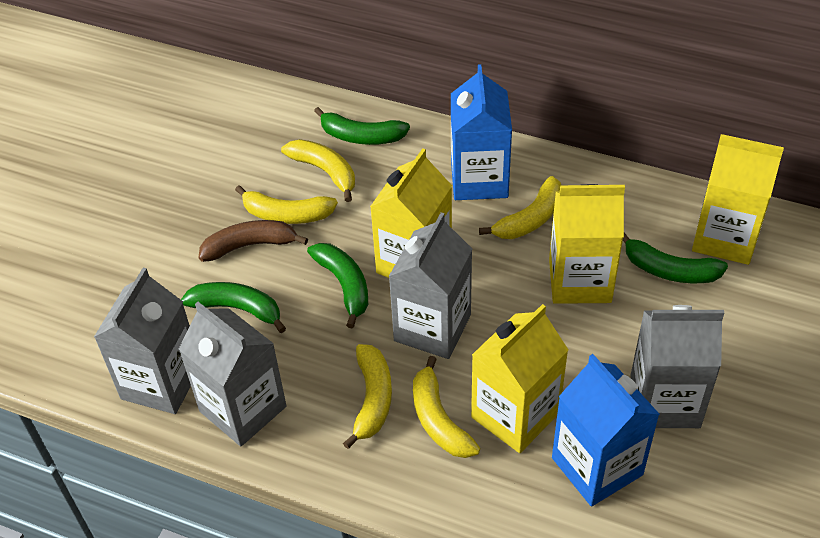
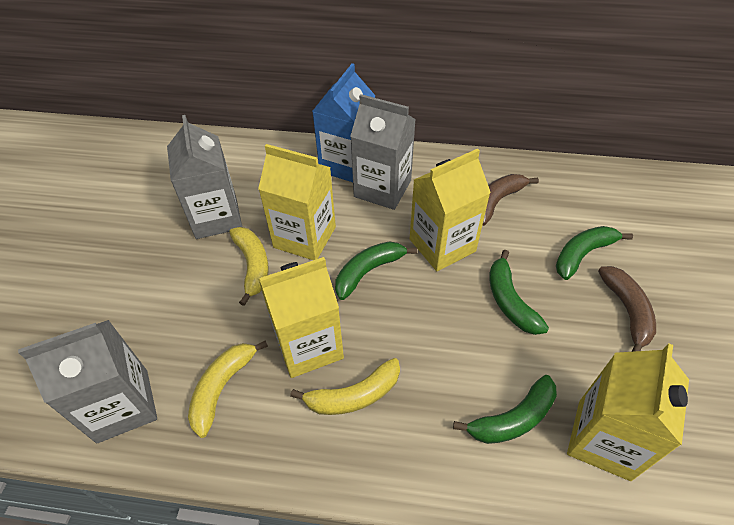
blue carton: 2 -> 1
brown banana: 1 -> 2
grey carton: 4 -> 3
yellow banana: 5 -> 3

